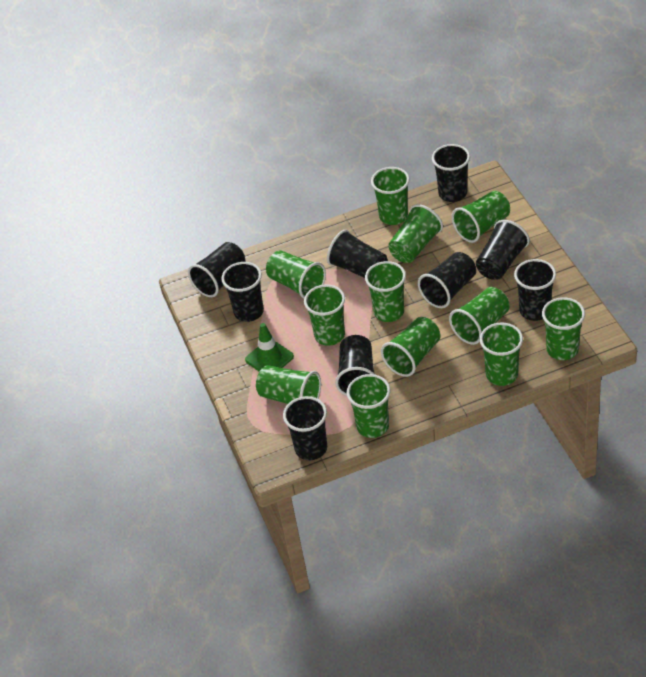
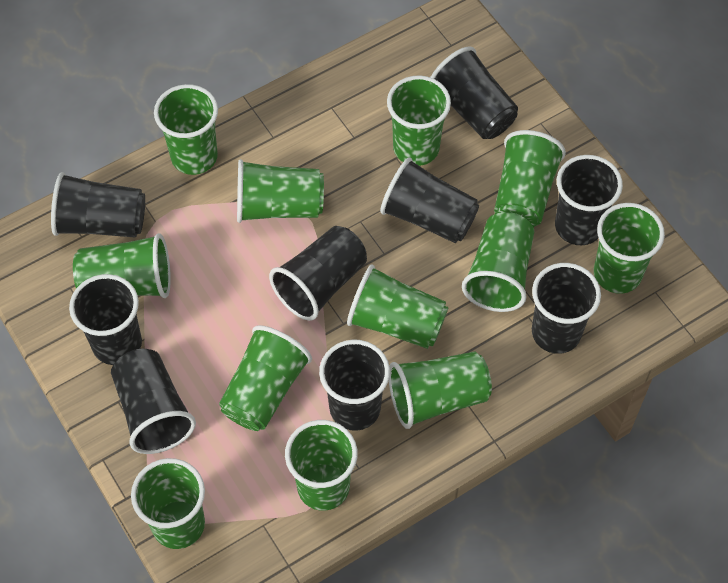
green traffic cone: 1 -> 0

